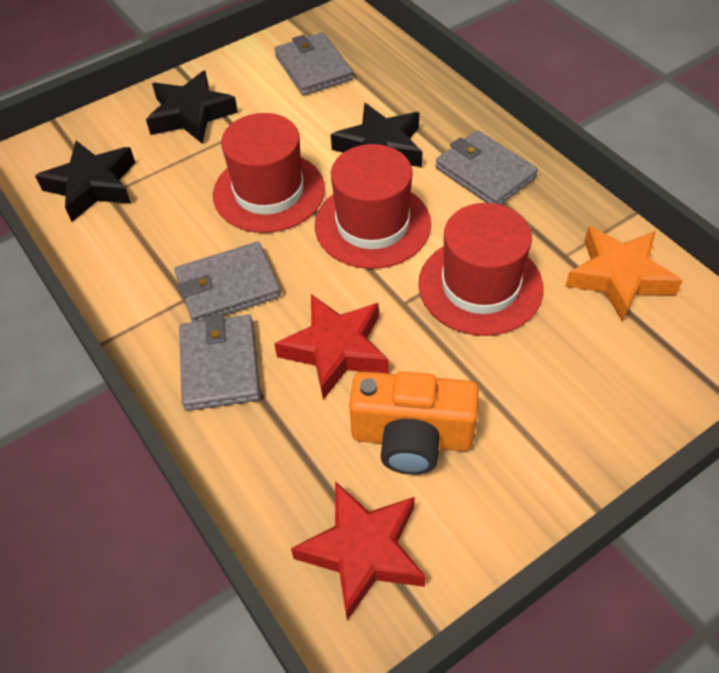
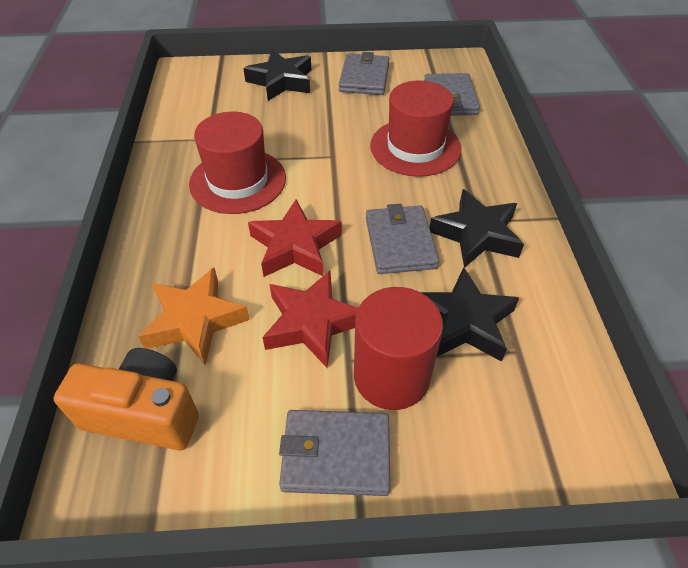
red cylinder: 0 -> 1
red hat: 3 -> 2

